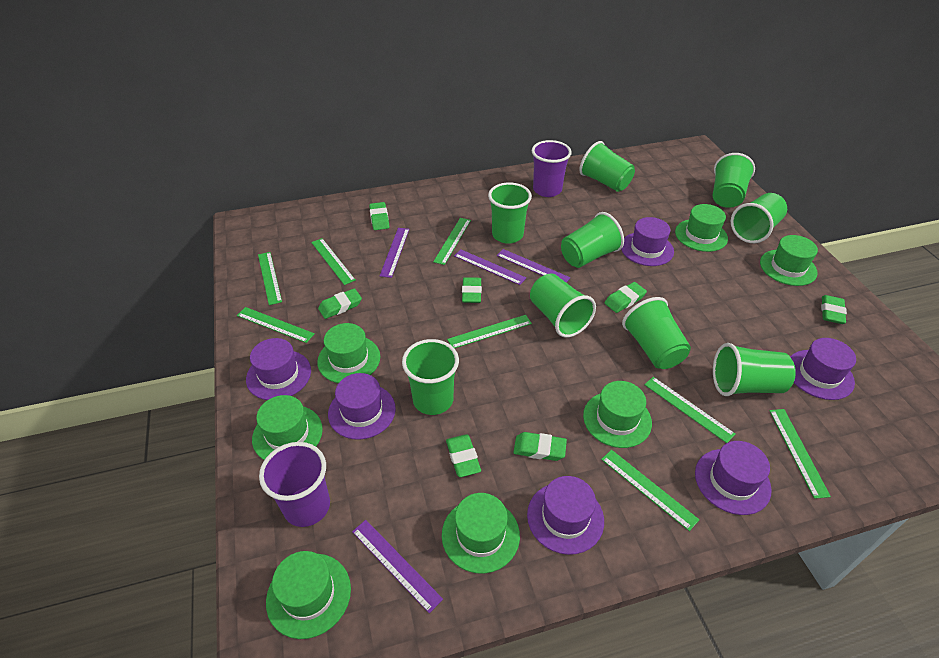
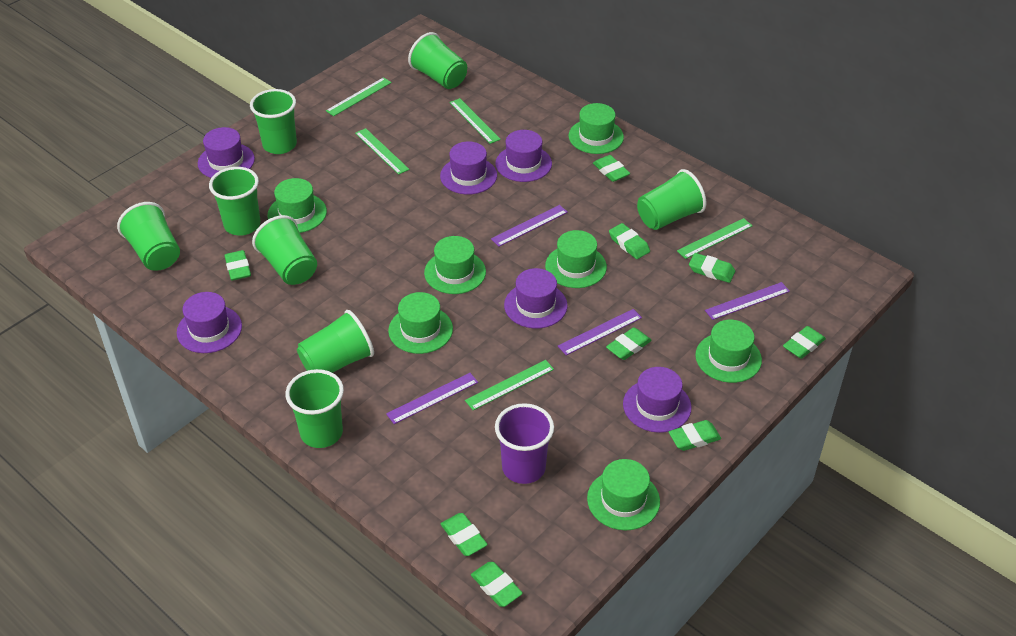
green cup: 9 -> 8
green eraser: 7 -> 9
green ruler: 8 -> 5
purple cup: 2 -> 1

